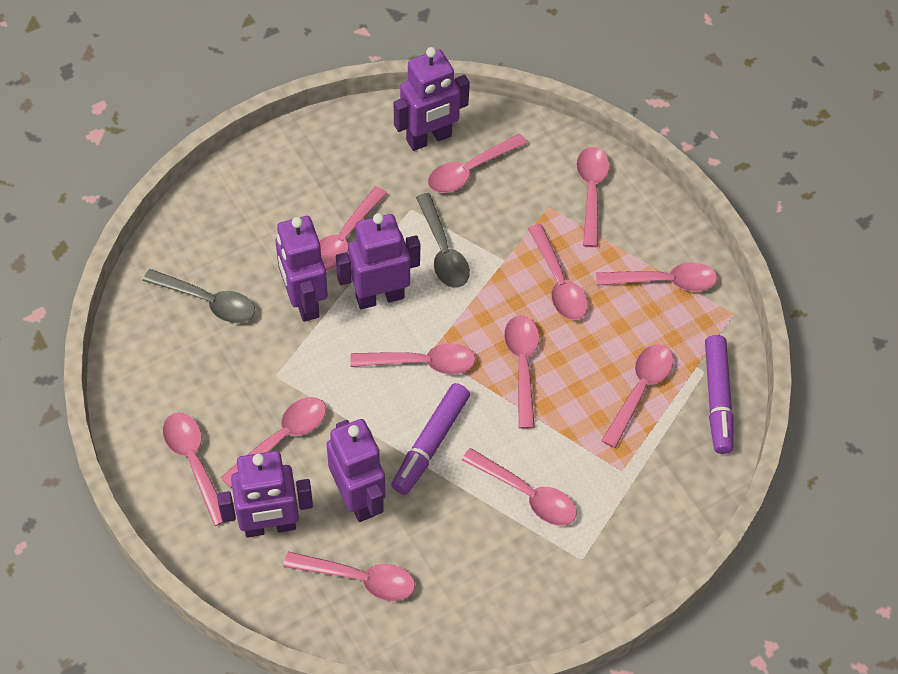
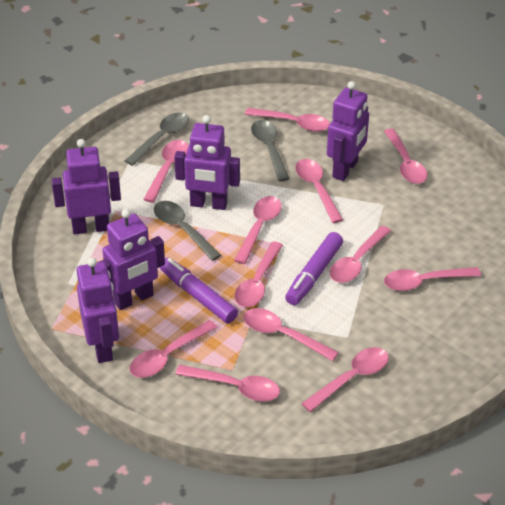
grey spoon: 2 -> 3

